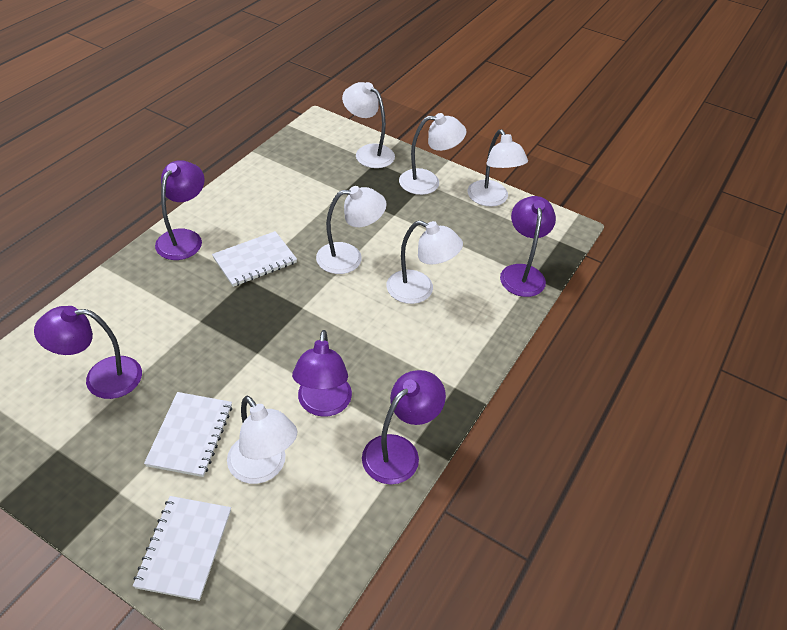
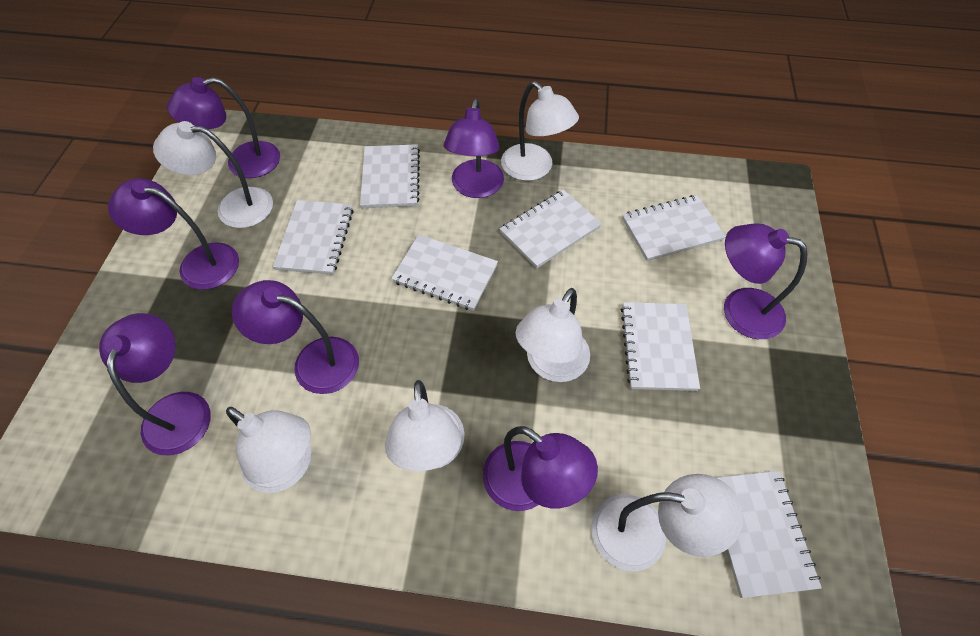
purple lamp: 5 -> 7
white notebook: 3 -> 7

